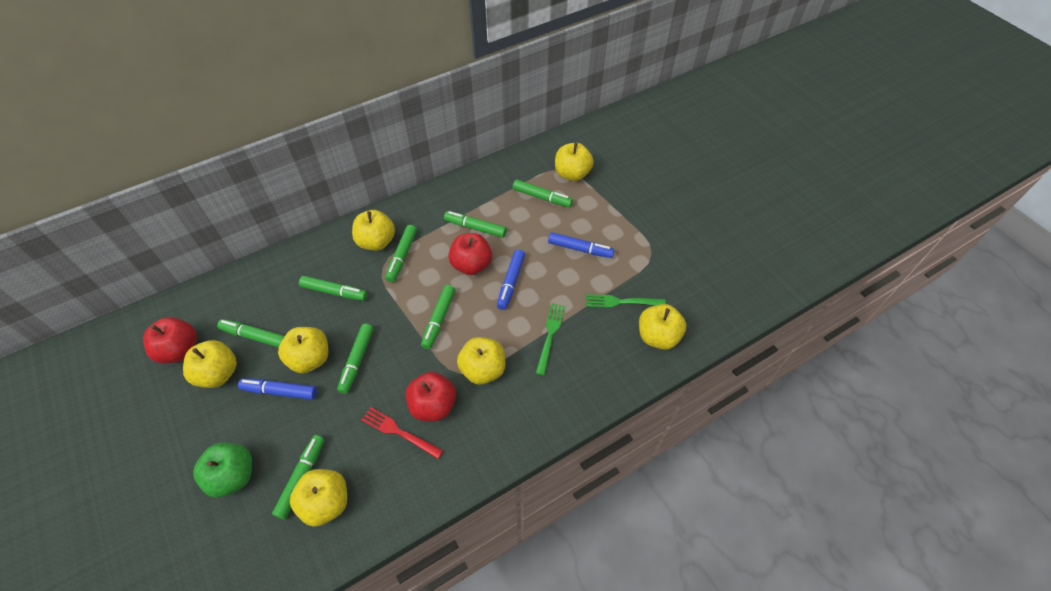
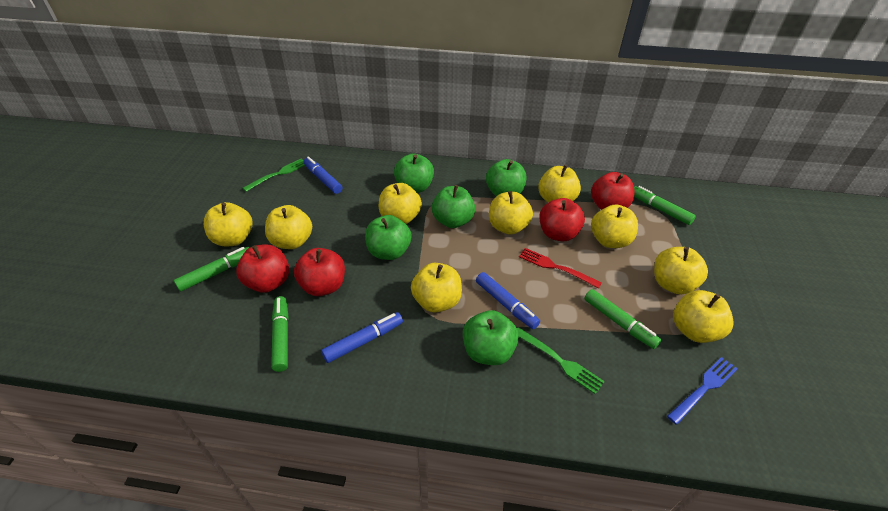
blue fork: 0 -> 1
green apple: 1 -> 5
green marker: 8 -> 4
red apple: 3 -> 4
yellow apple: 7 -> 9

